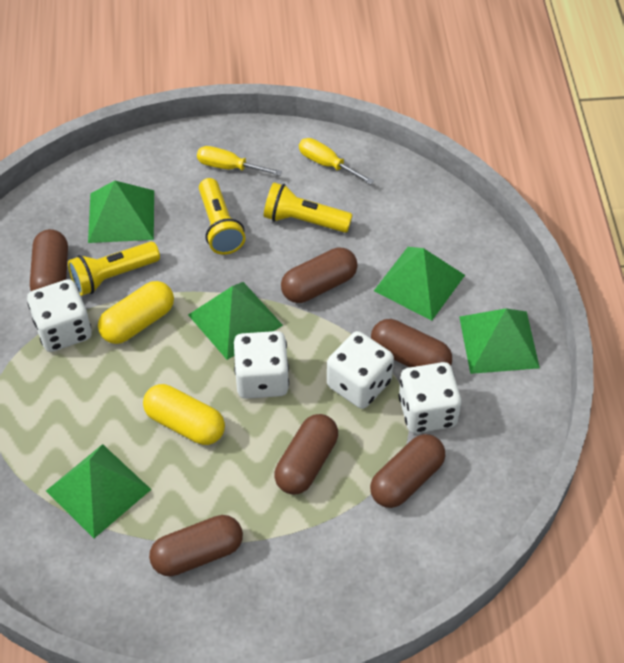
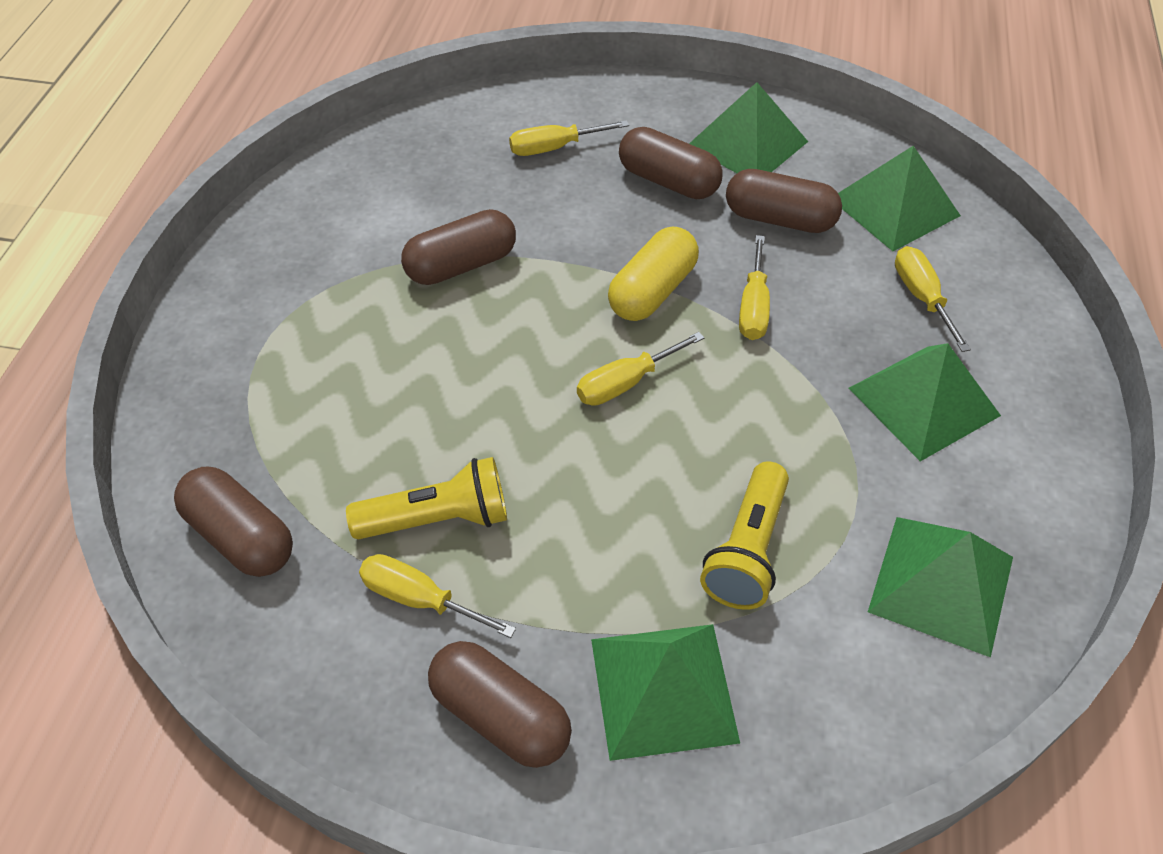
brown capsule: 6 -> 5
white dice: 4 -> 0
yellow capsule: 2 -> 1
yellow flashlight: 3 -> 2
yellow screwdriver: 2 -> 5

